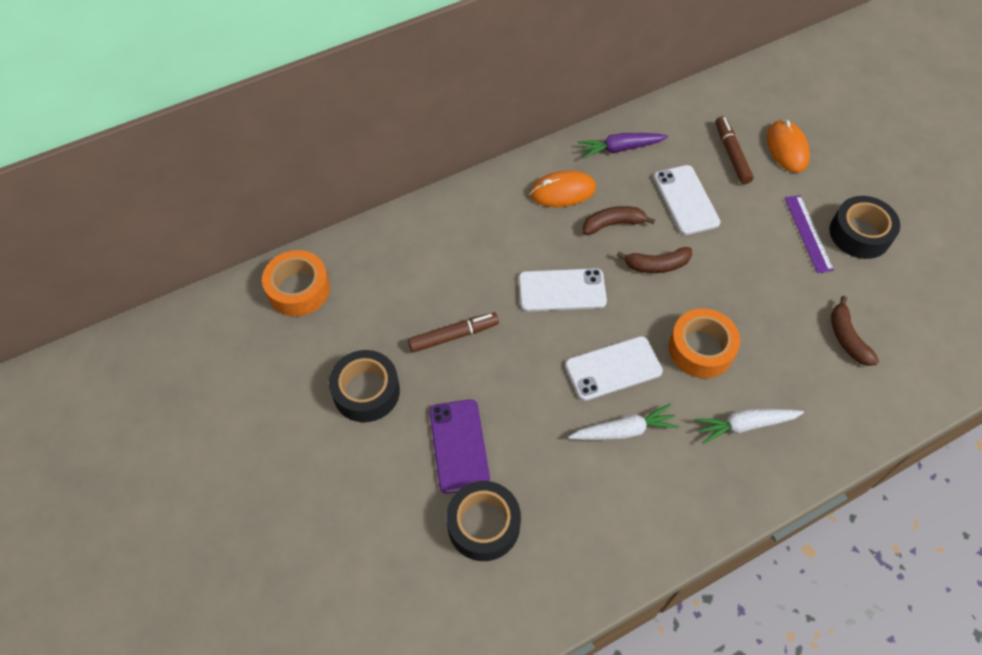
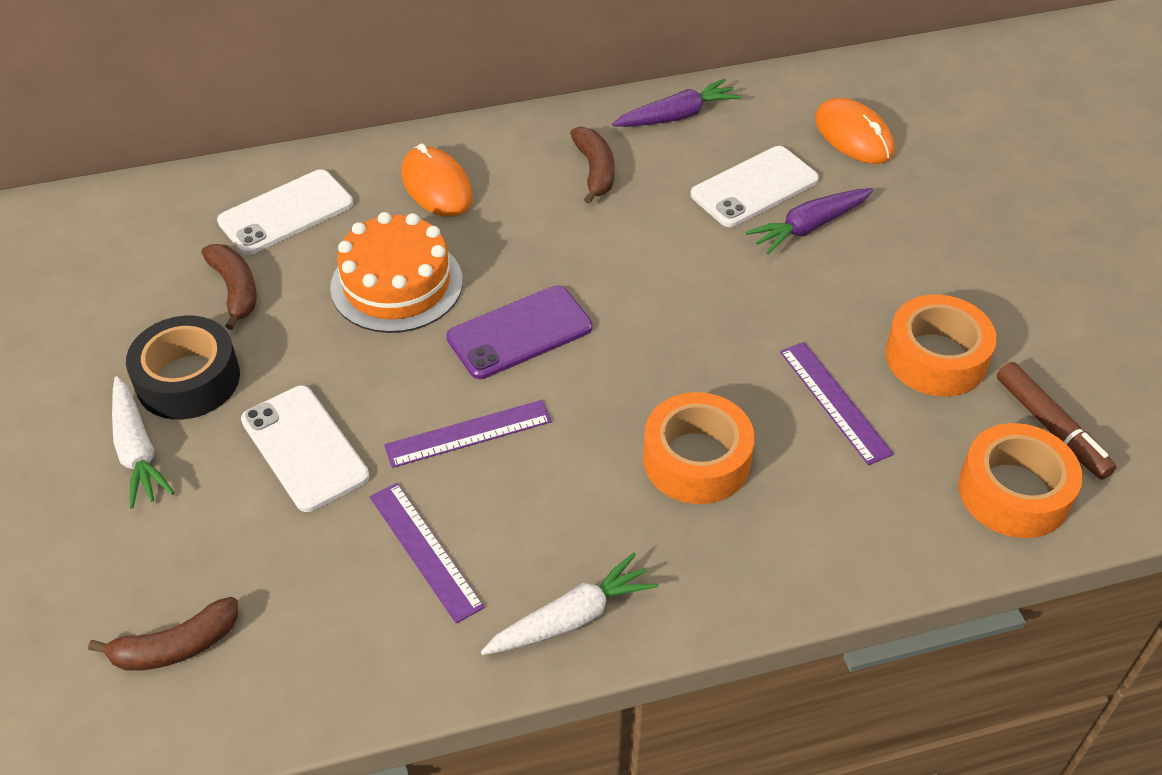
black tape: 3 -> 1
brown marker: 2 -> 1
orange cake: 0 -> 1
orange tape: 2 -> 3
purple carrot: 1 -> 2
purple ruler: 1 -> 3

